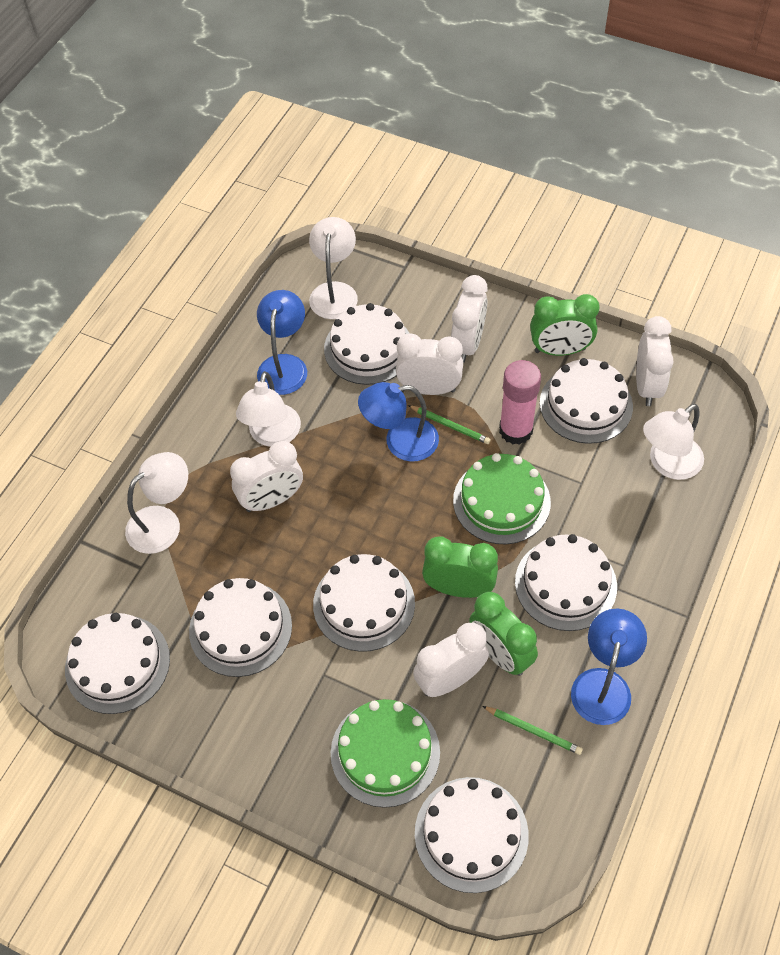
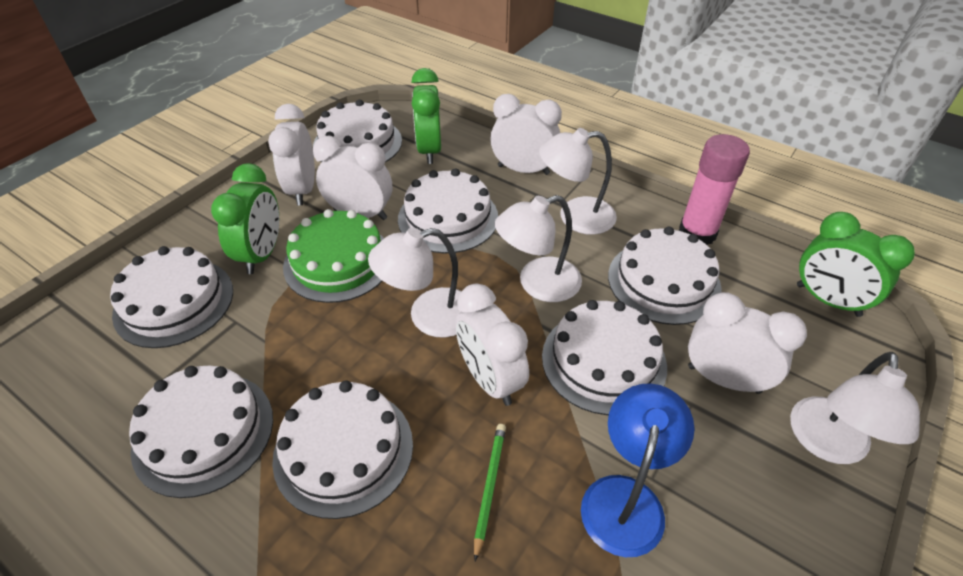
blue lamp: 3 -> 1
green cake: 2 -> 1
green pencil: 2 -> 1

